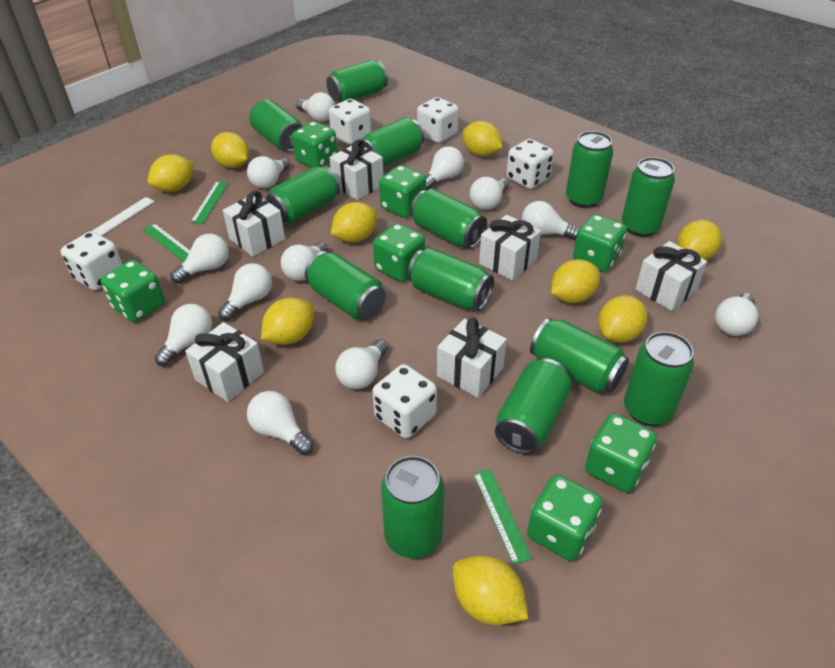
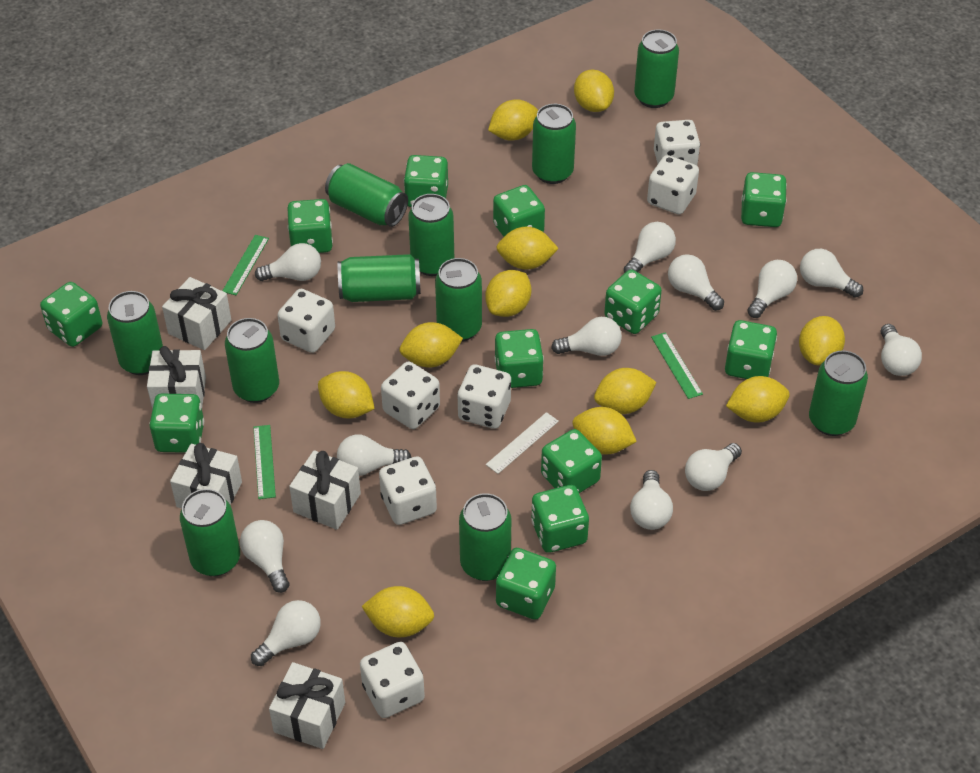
green can: 13 -> 11
green dice: 7 -> 12
white dice: 5 -> 7
white gift: 6 -> 5
yellow lemon: 9 -> 11

